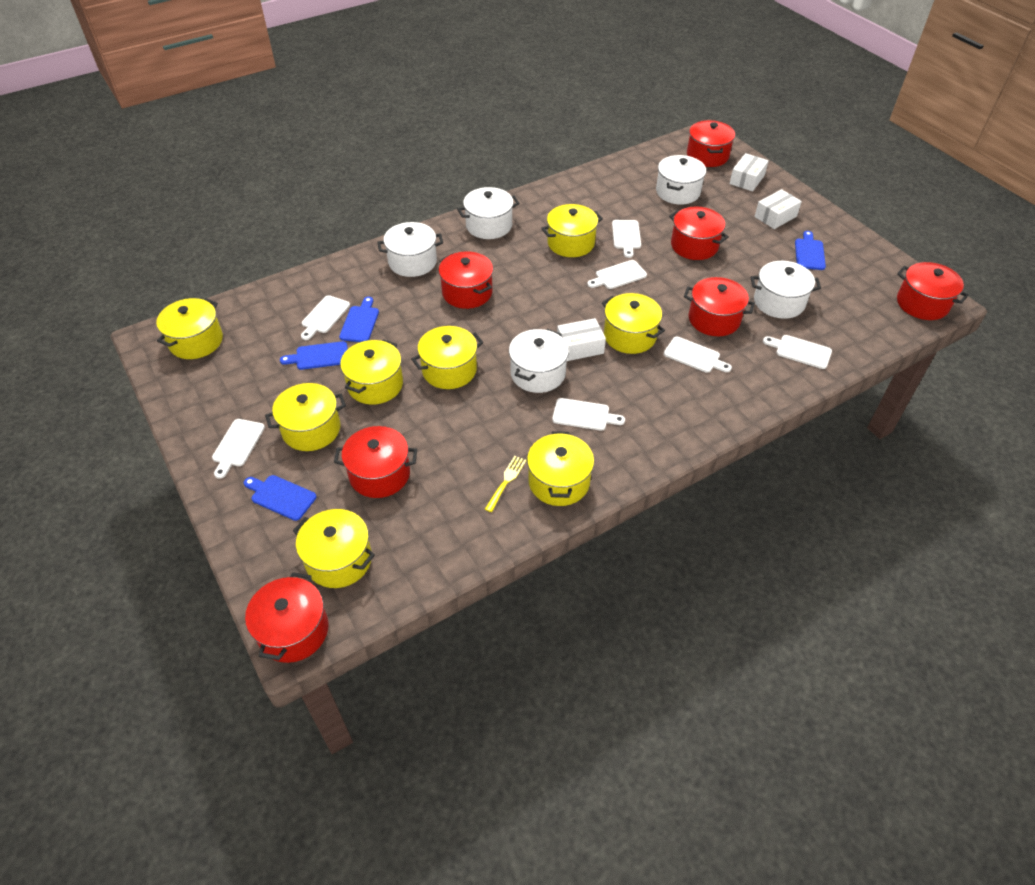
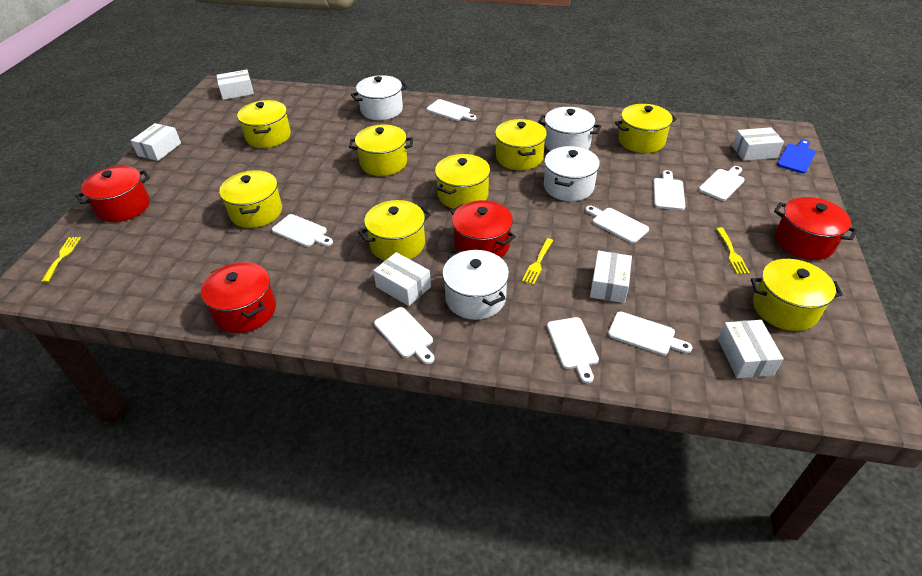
blue cutting board: 4 -> 1
red pot: 7 -> 4
white box: 3 -> 6
white cutting board: 7 -> 8
white pot: 5 -> 4
yellow fork: 1 -> 3

